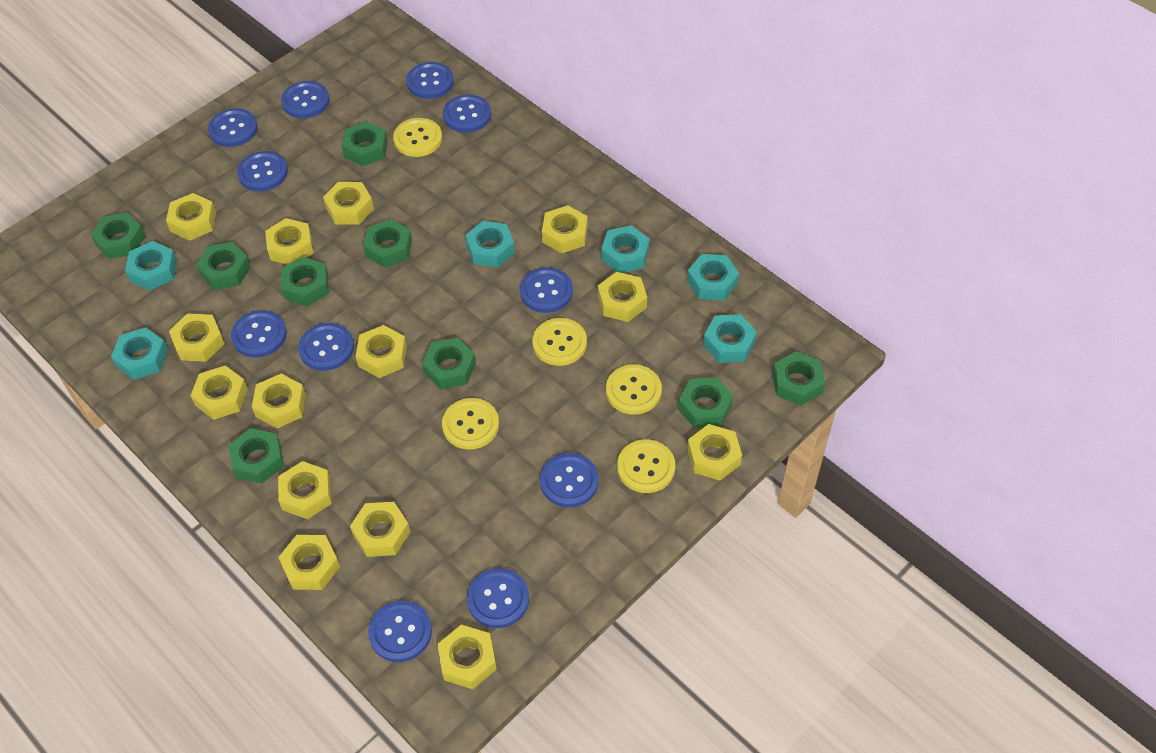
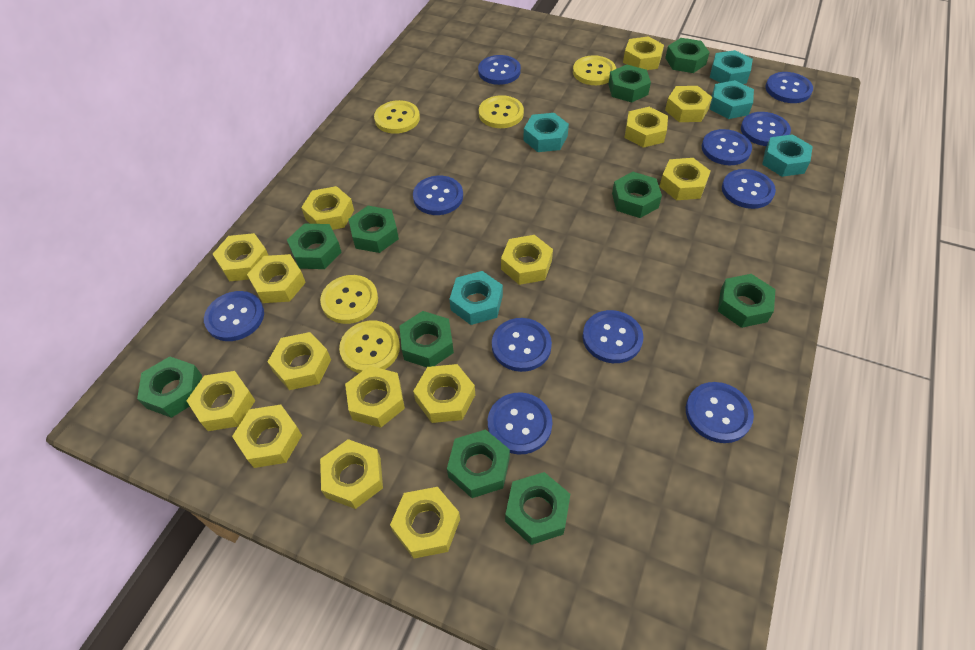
green nut: 9 -> 10
turquoise nut: 6 -> 5
yellow nut: 14 -> 15

